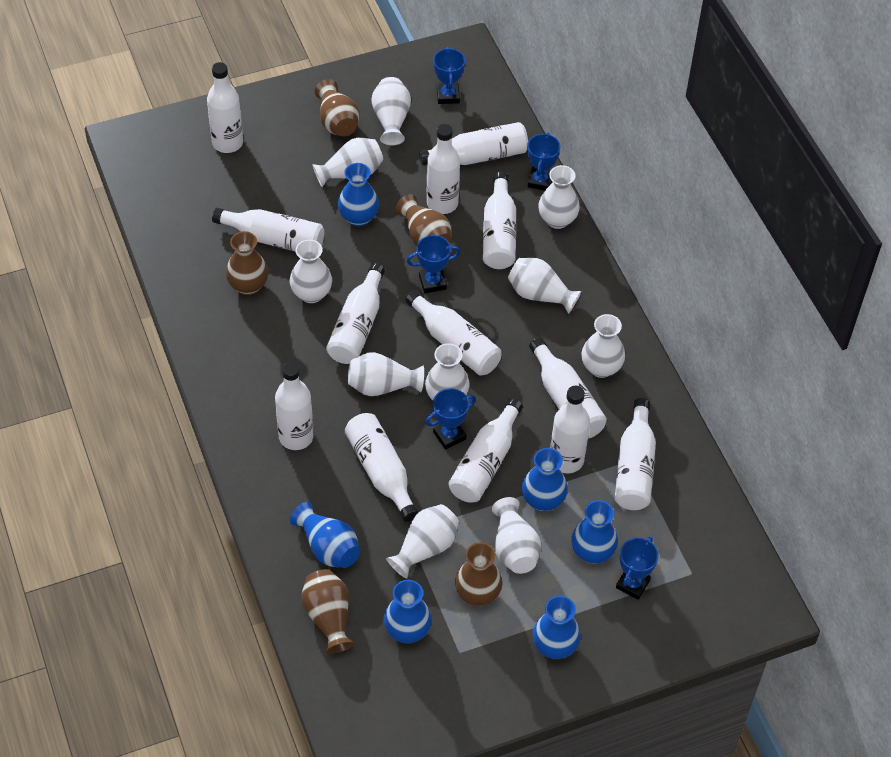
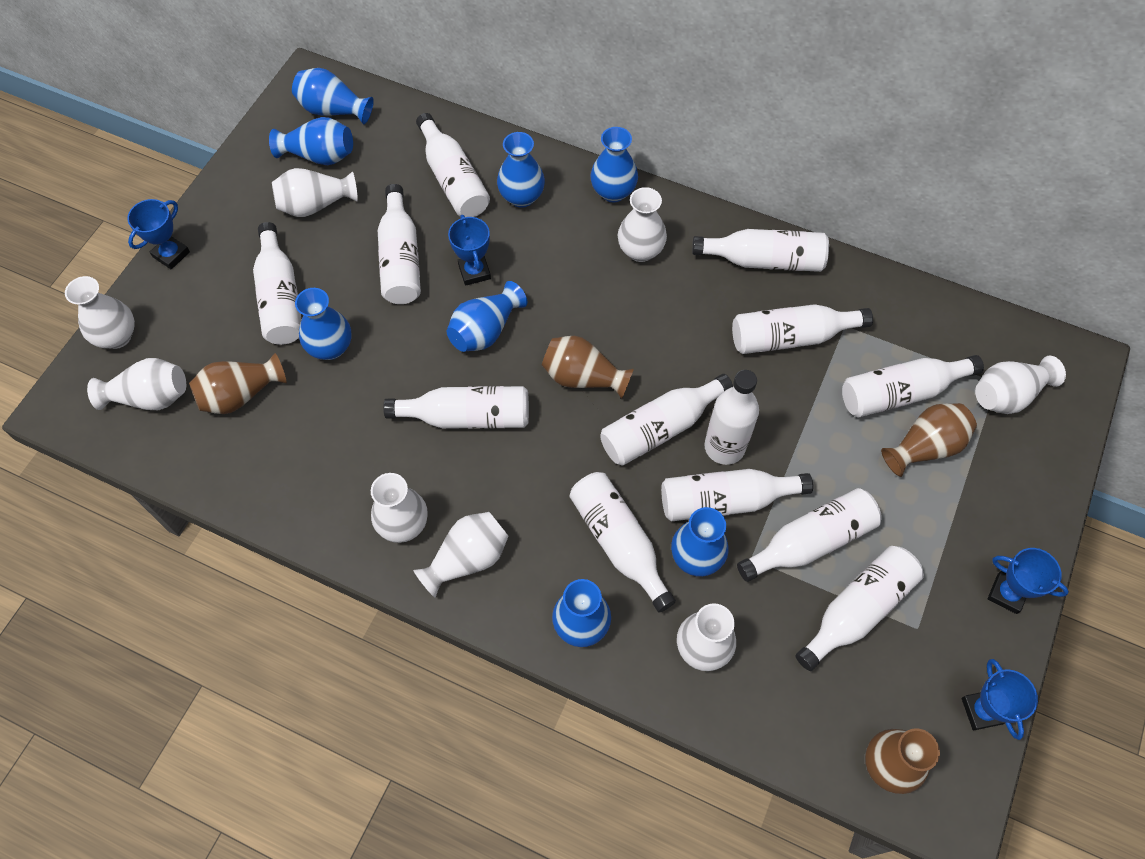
blue trophy: 5 -> 4
blue vase: 6 -> 8
brown vase: 5 -> 4
white vase: 10 -> 8

